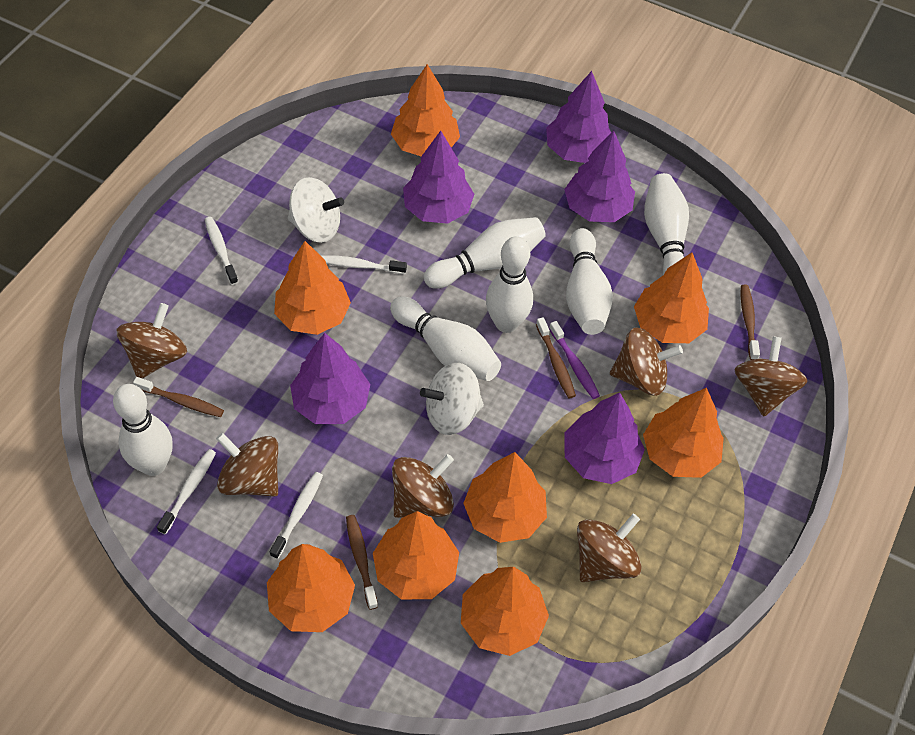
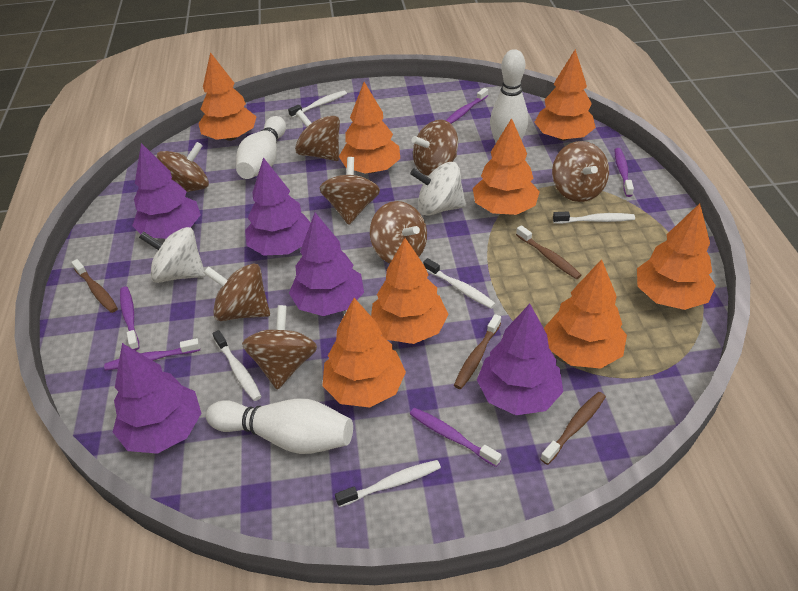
brown spinning top: 6 -> 8
purple toothbrush: 1 -> 5
white bowling pin: 6 -> 3
white toothbrush: 4 -> 5

